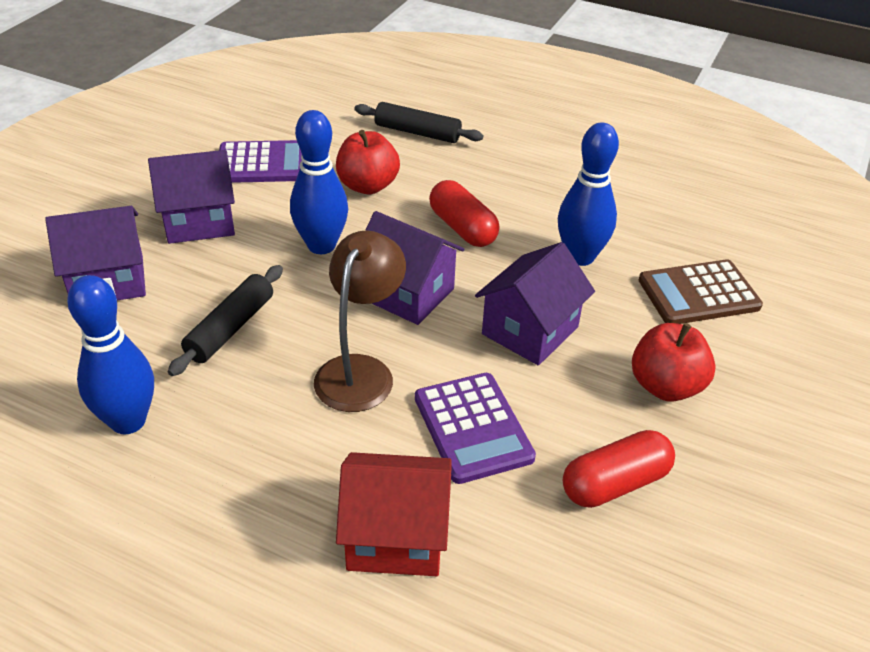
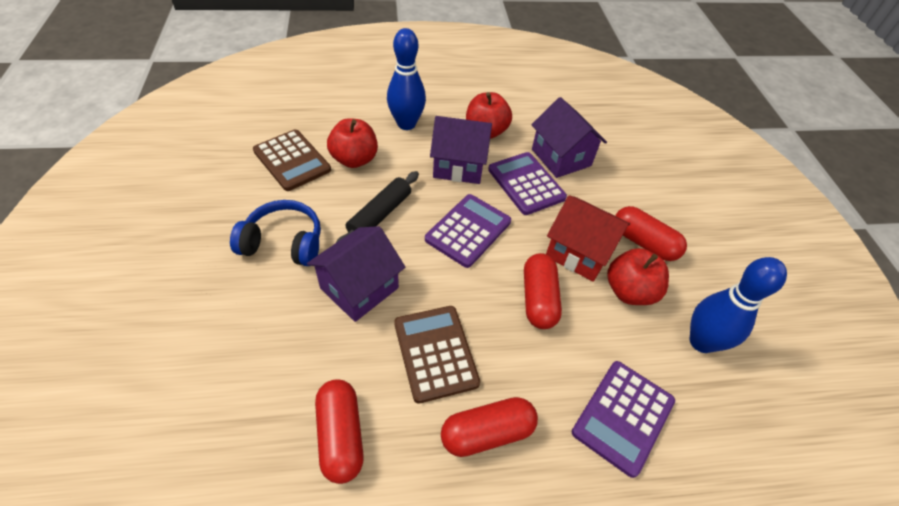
black rolling pin: 2 -> 1
blue bowling pin: 3 -> 2
blue headphones: 0 -> 1
brown calculator: 1 -> 2
brown lamp: 1 -> 0
purple calculator: 2 -> 3
purple house: 4 -> 3
red apple: 2 -> 3
red capsule: 2 -> 4

